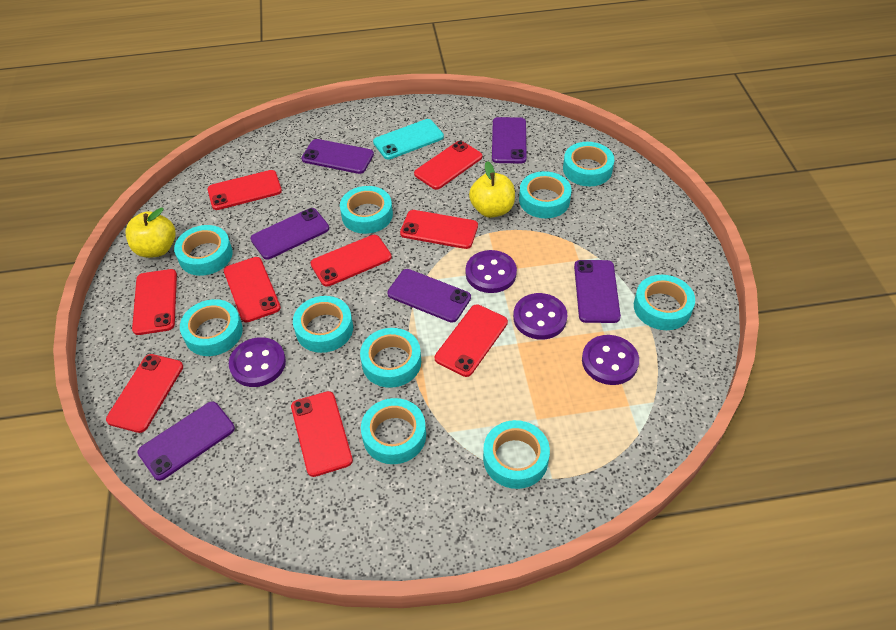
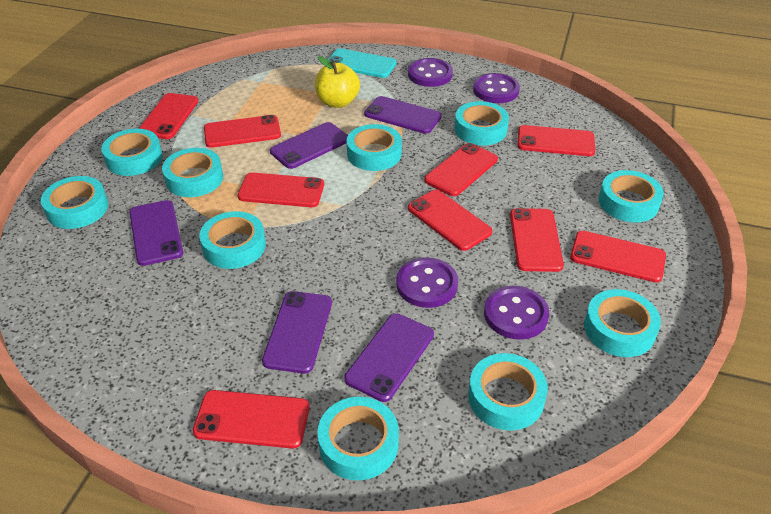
purple phone: 6 -> 5
yellow apple: 2 -> 1

